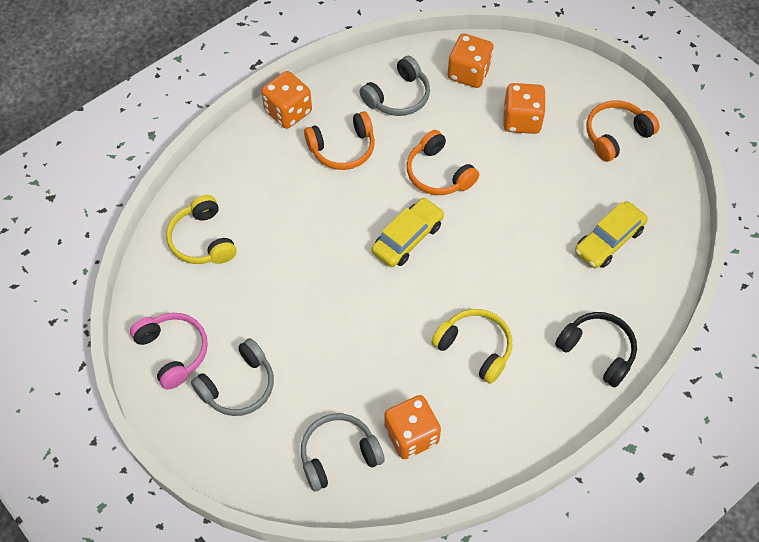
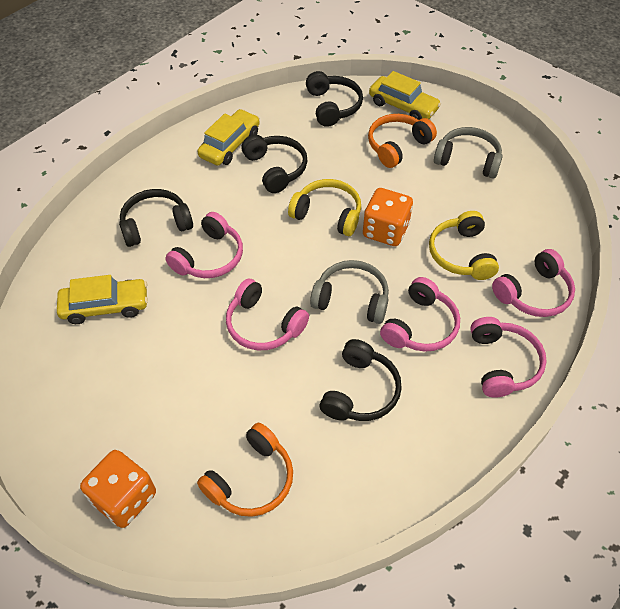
black headphones: 1 -> 4
grey headphones: 3 -> 2
orange dice: 4 -> 2
orange headphones: 3 -> 2
pink headphones: 1 -> 5
yellow car: 2 -> 3

